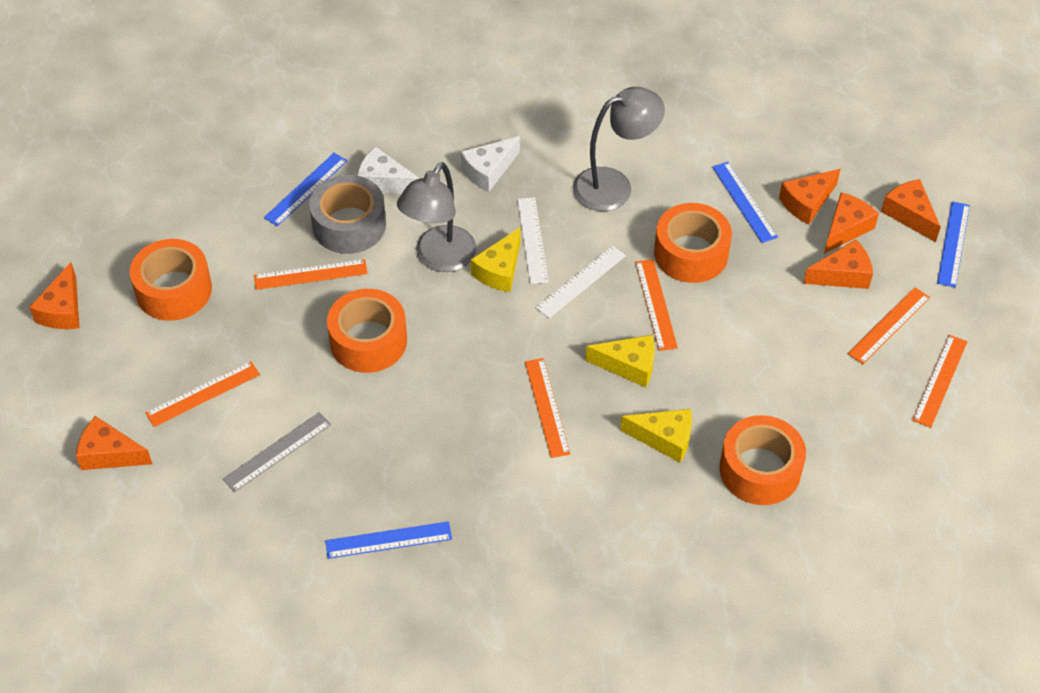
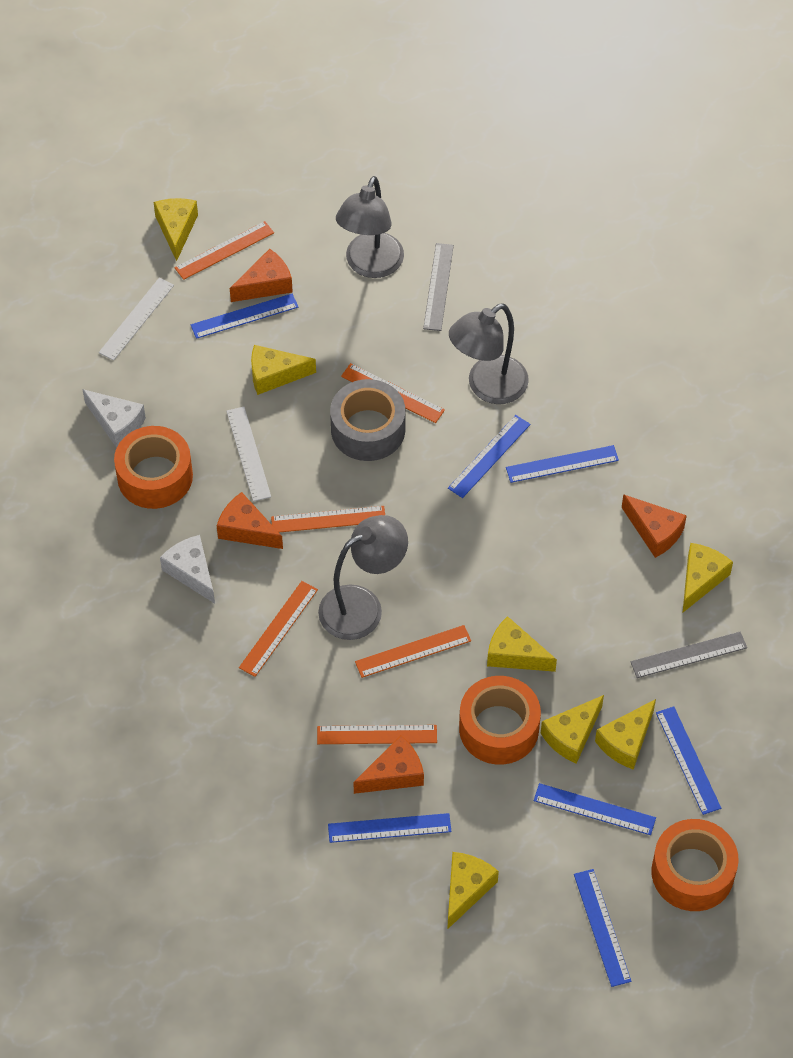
blue ruler: 4 -> 7
grey lamp: 2 -> 3
grey ruler: 1 -> 2
orange cheese: 6 -> 4
orange tape: 4 -> 3
yellow cheese: 3 -> 7

